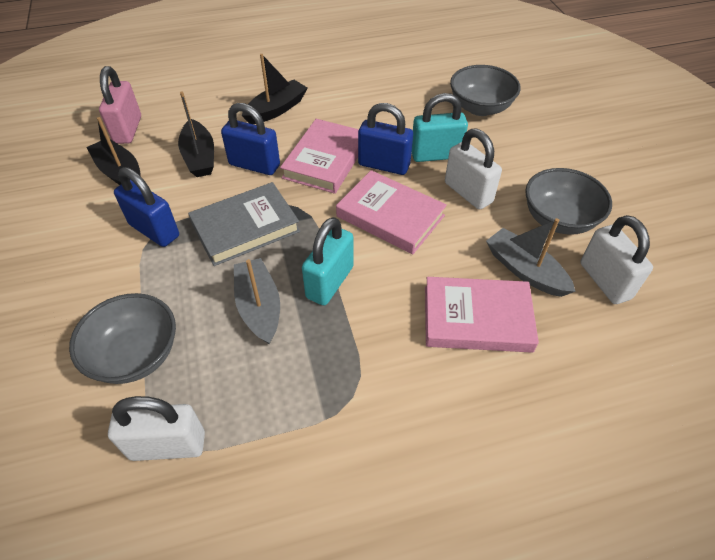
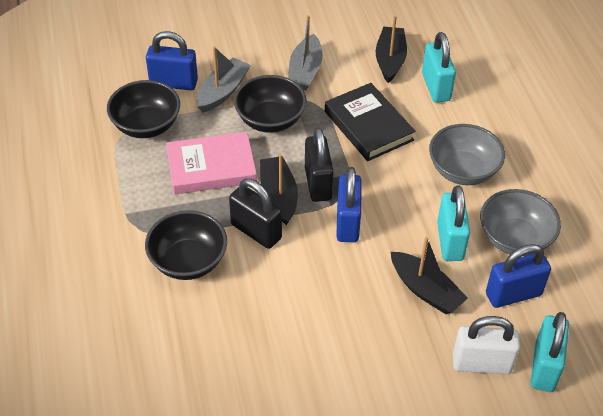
black book: 0 -> 1
black bowl: 0 -> 3
black padlock: 0 -> 2
grey book: 1 -> 0
grey bowl: 3 -> 2
pink book: 3 -> 1
pink padlock: 1 -> 0
turquoise padlock: 2 -> 3
white padlock: 3 -> 1

